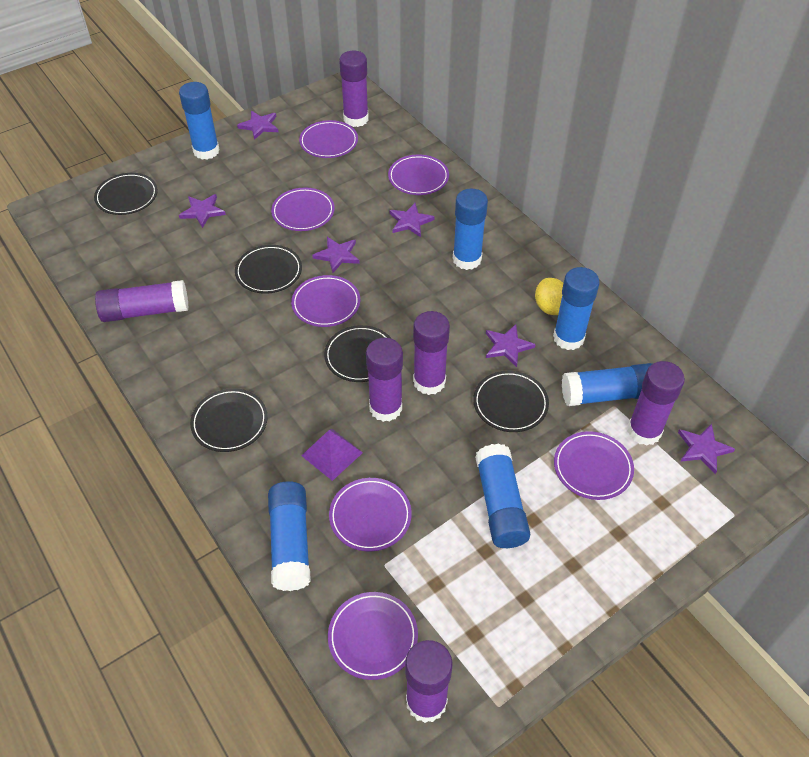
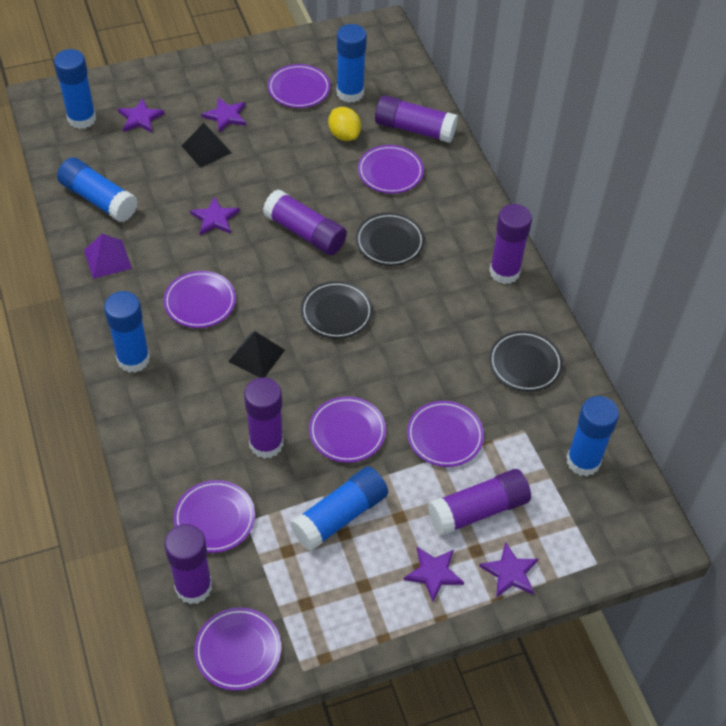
black plate: 5 -> 3
black pyramid: 0 -> 2
purple star: 6 -> 5

